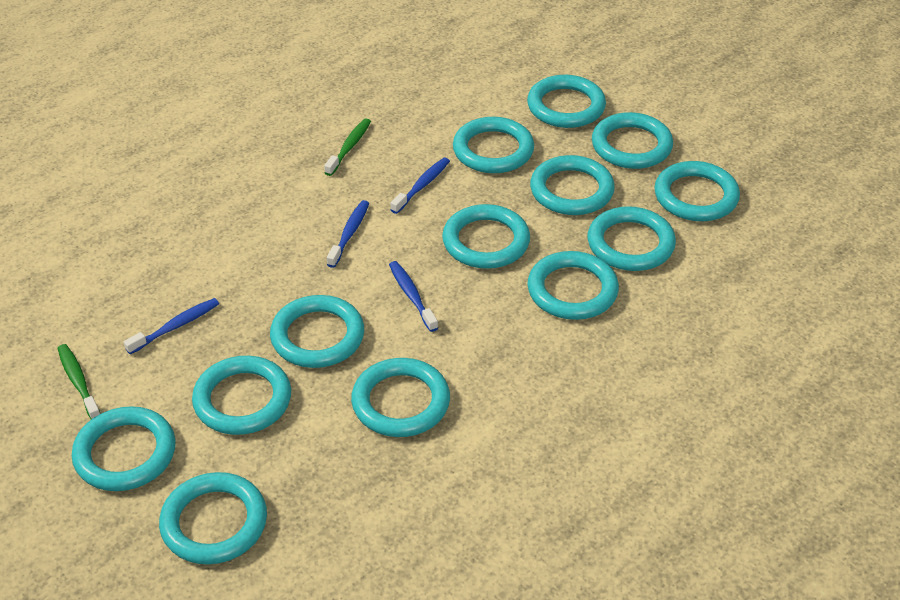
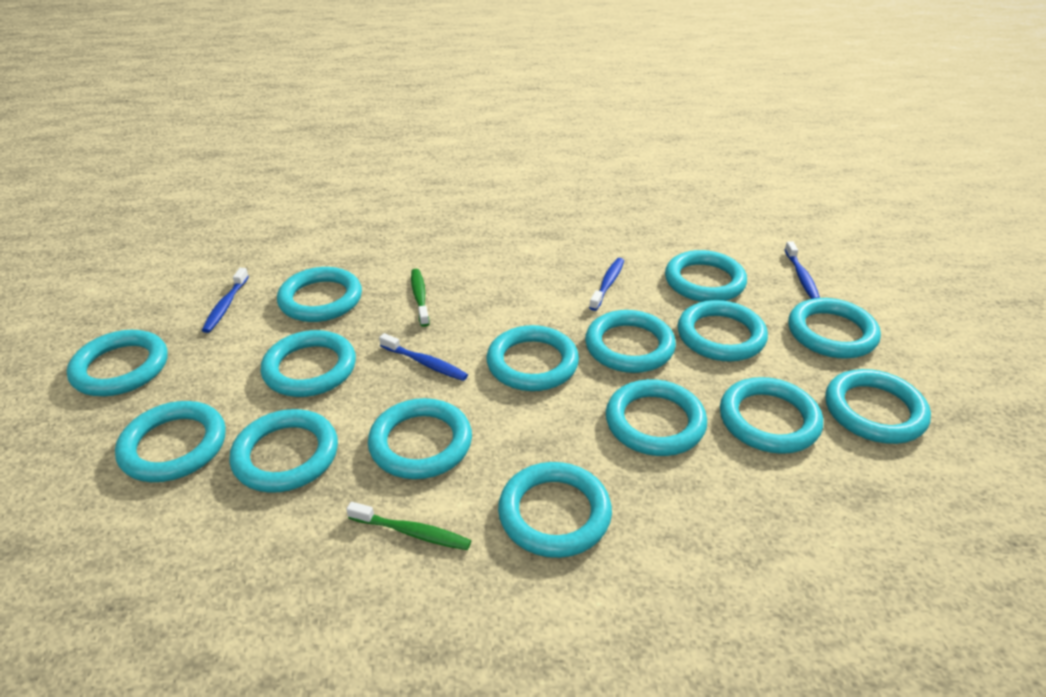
turquoise ring: 13 -> 15

